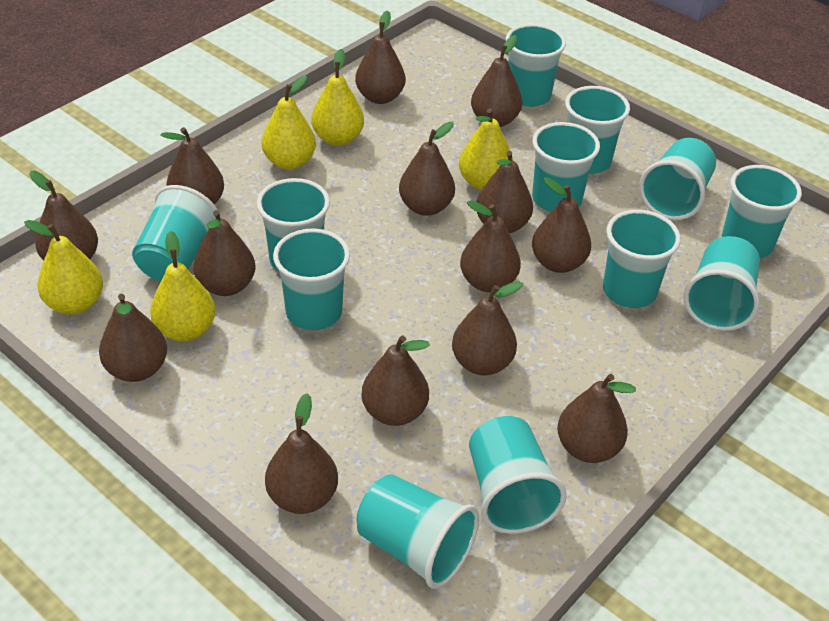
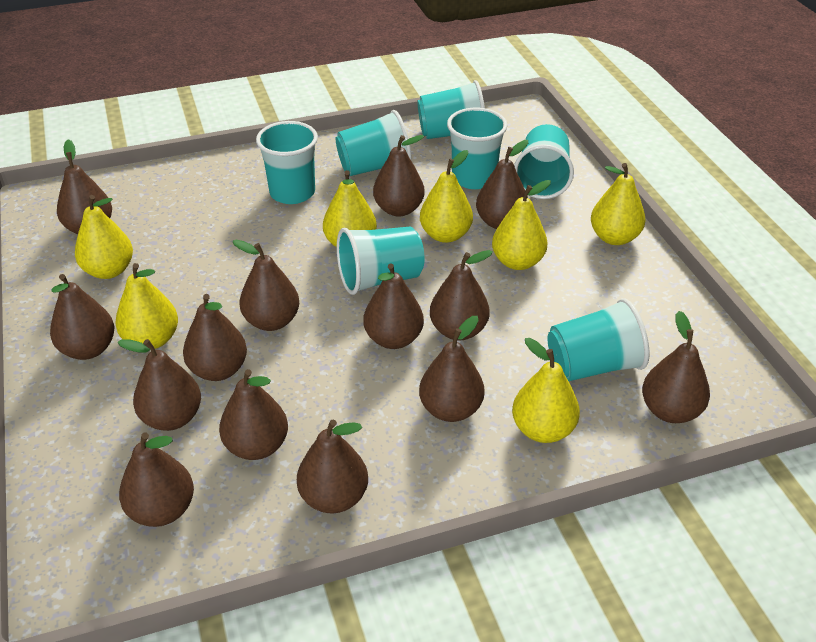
turquoise cup: 12 -> 7
yellow pear: 5 -> 7

